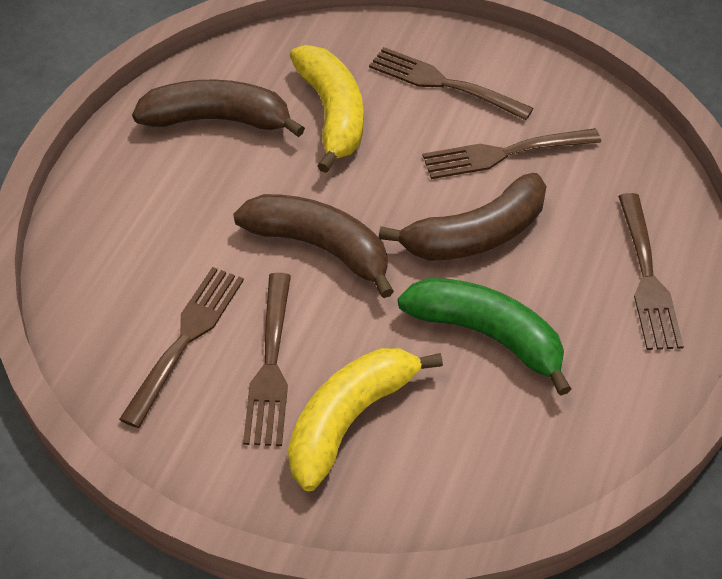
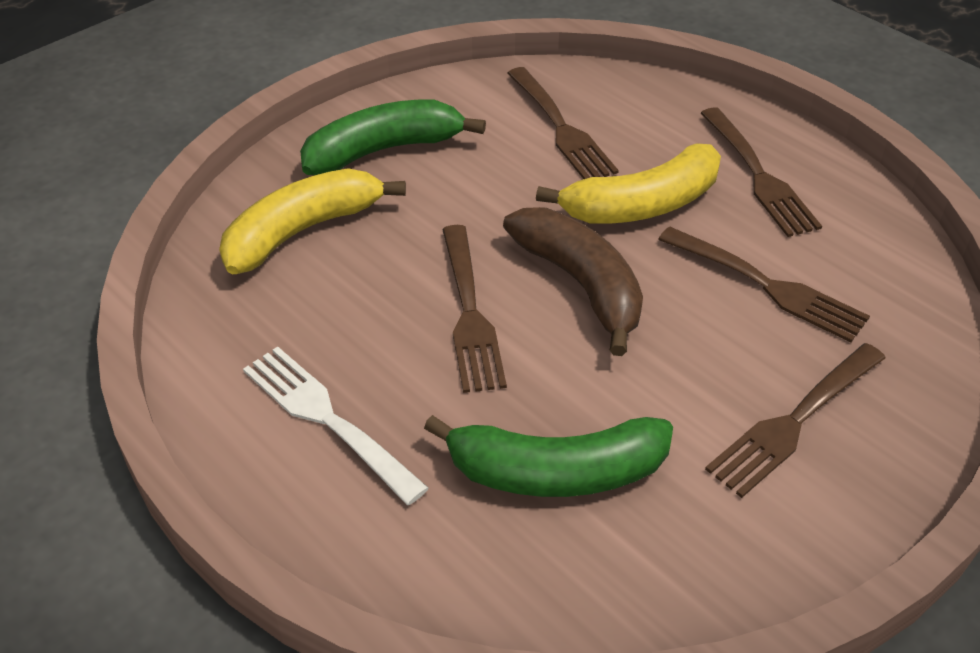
brown banana: 3 -> 1
green banana: 1 -> 2
white fork: 0 -> 1

